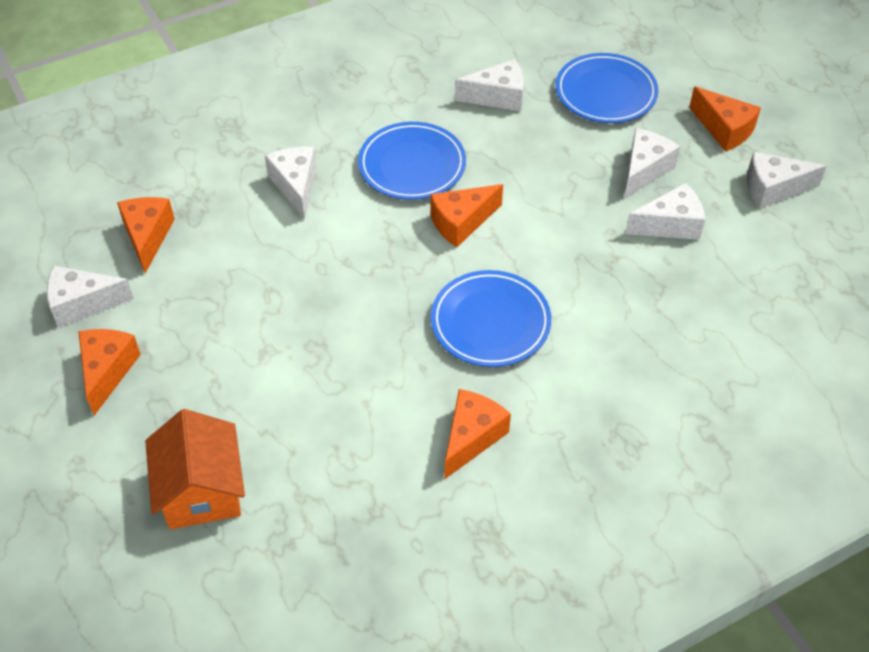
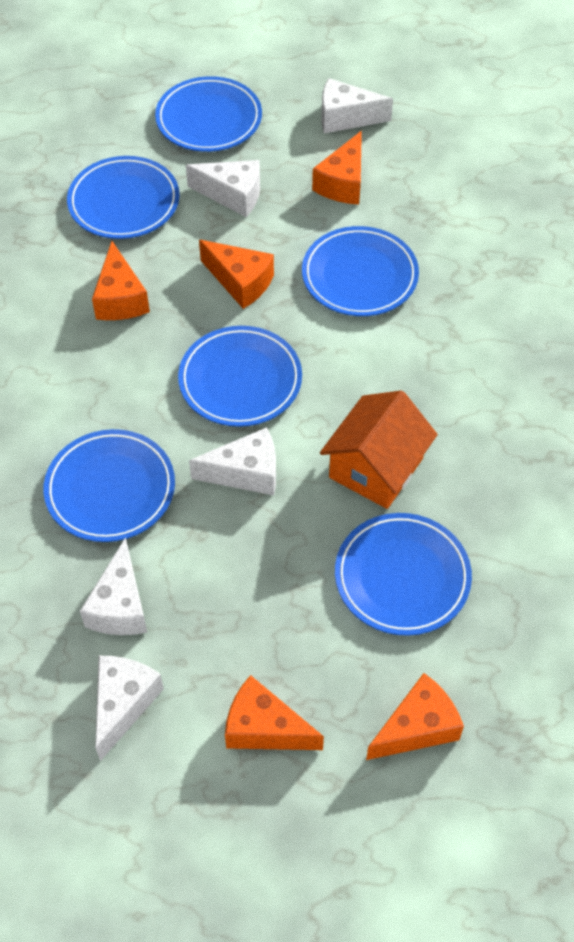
blue plate: 3 -> 6
white cheese: 6 -> 5

